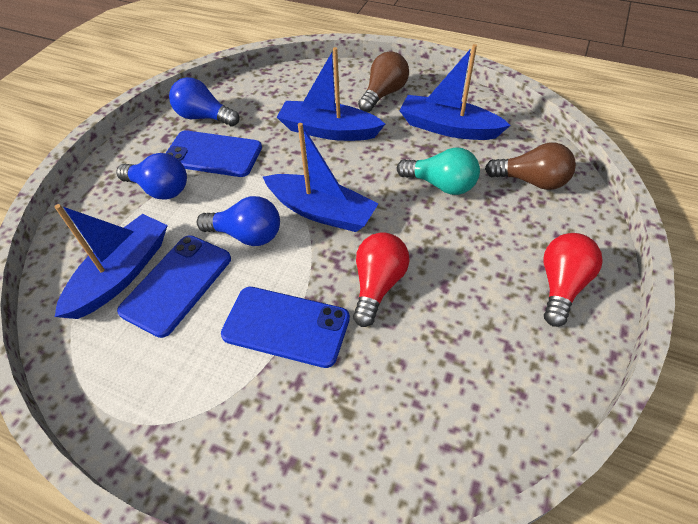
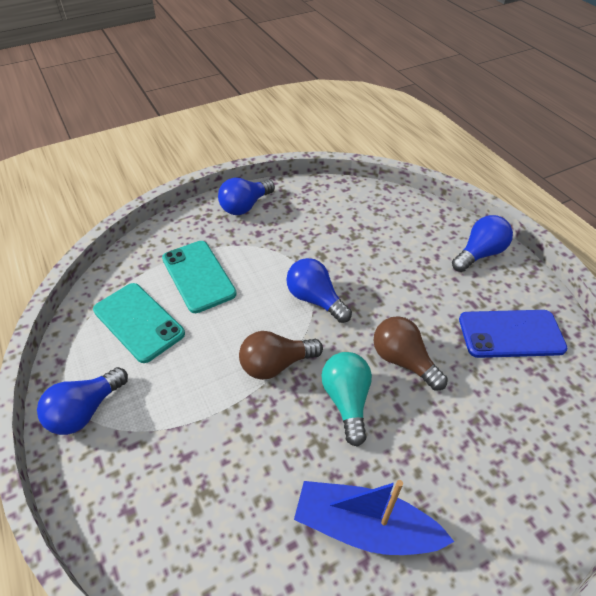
blue boat: 4 -> 1
blue light bulb: 3 -> 4
blue phone: 3 -> 1
red light bulb: 2 -> 0
turquoise phone: 0 -> 2

